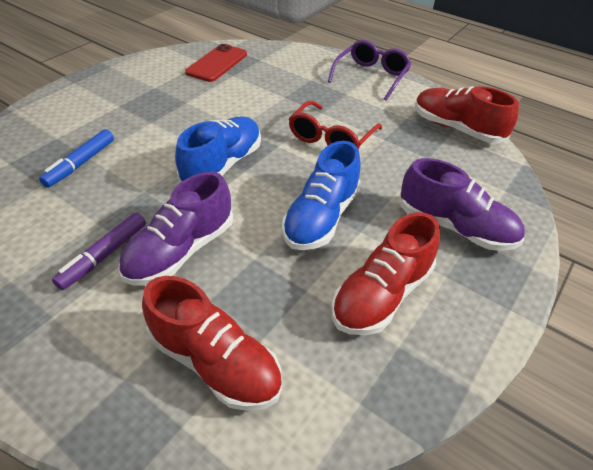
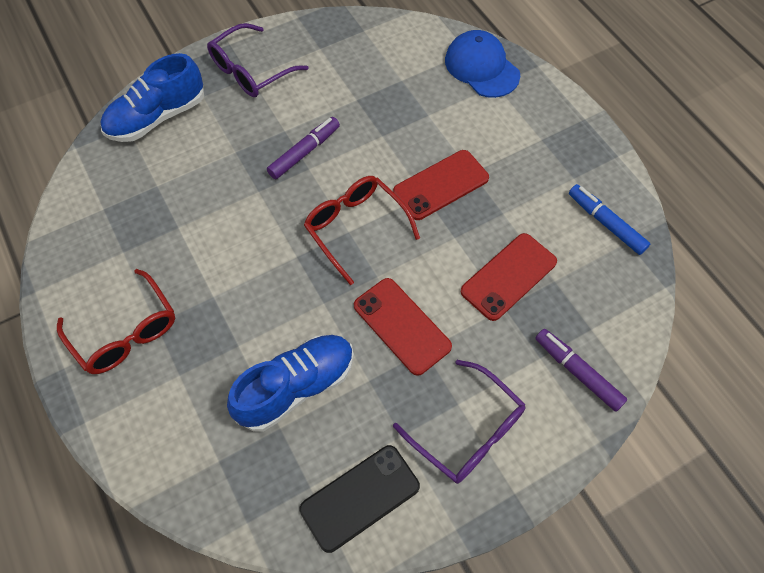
black phone: 0 -> 1
blue cap: 0 -> 1
purple glasses: 1 -> 2
purple marker: 1 -> 2
purple shoe: 2 -> 0
red glasses: 1 -> 2
red phone: 1 -> 3
red shoe: 3 -> 0

